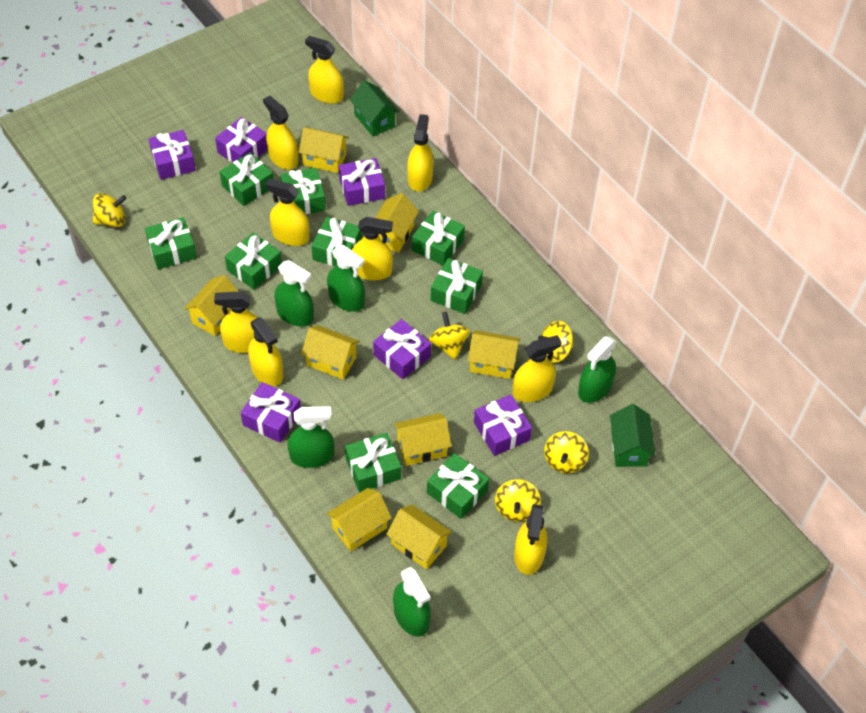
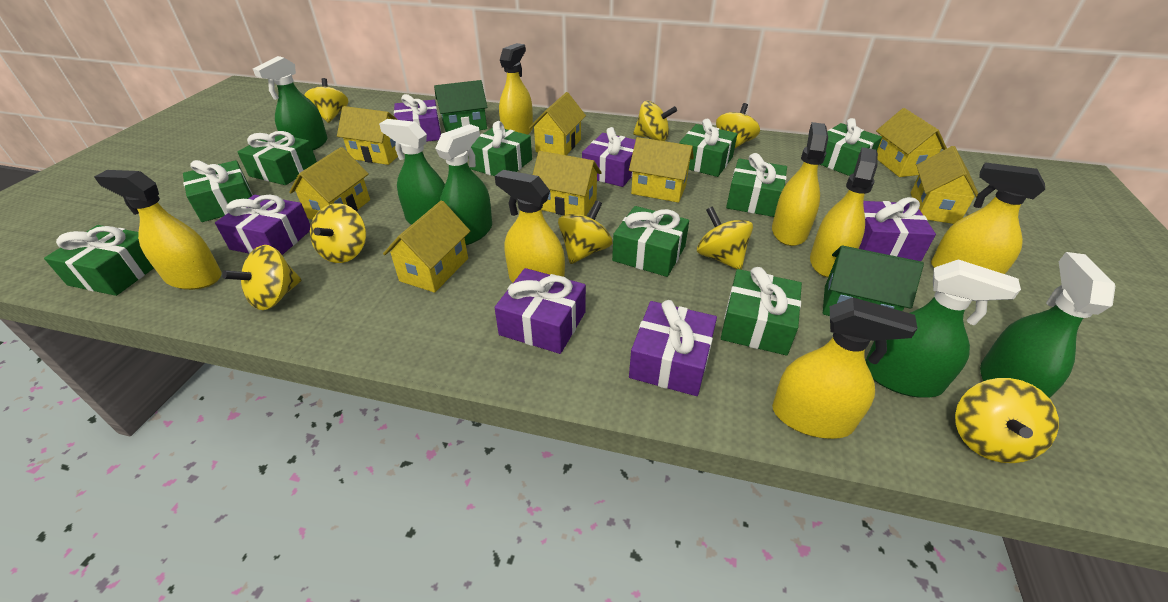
yellow spinning top: 5 -> 8
yellow spray bottle: 9 -> 7

